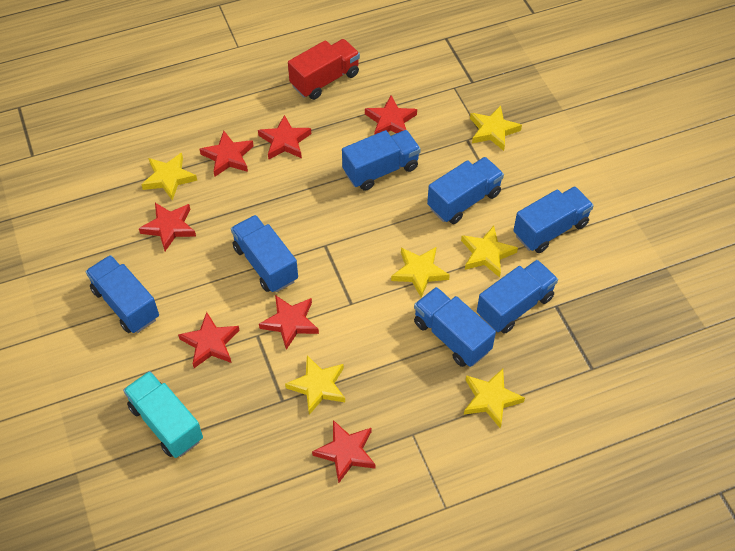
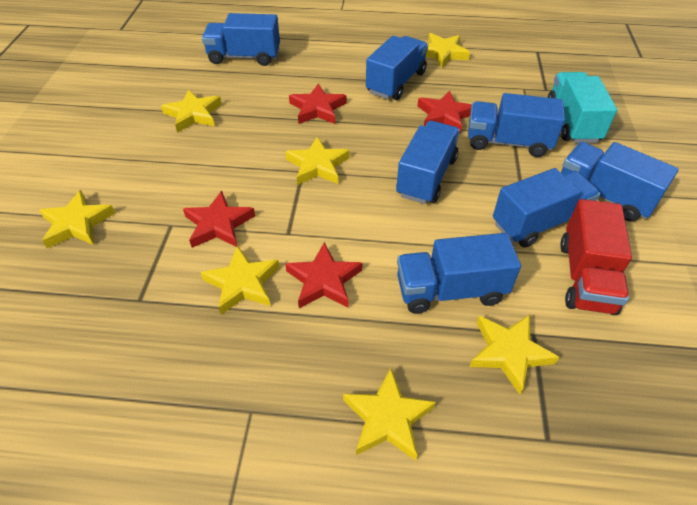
red star: 7 -> 4
yellow star: 6 -> 7

